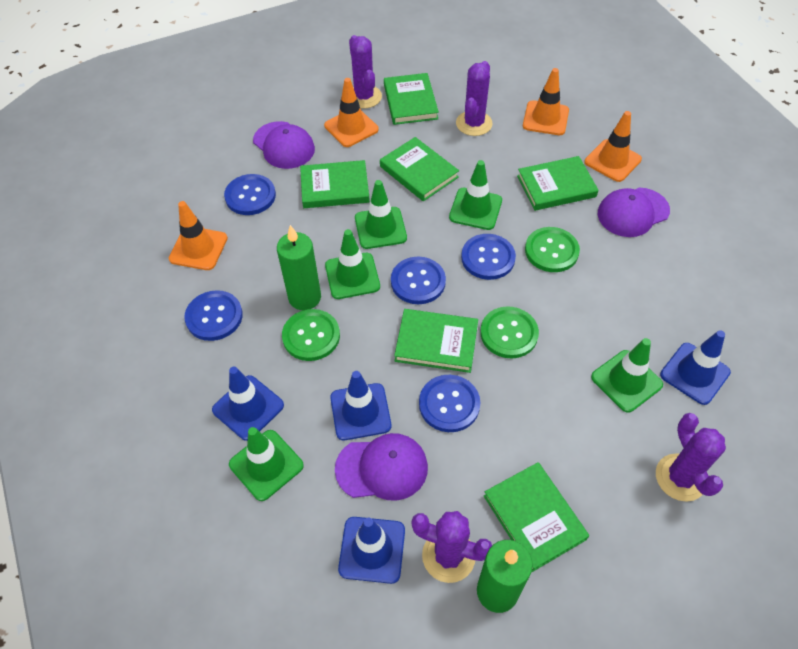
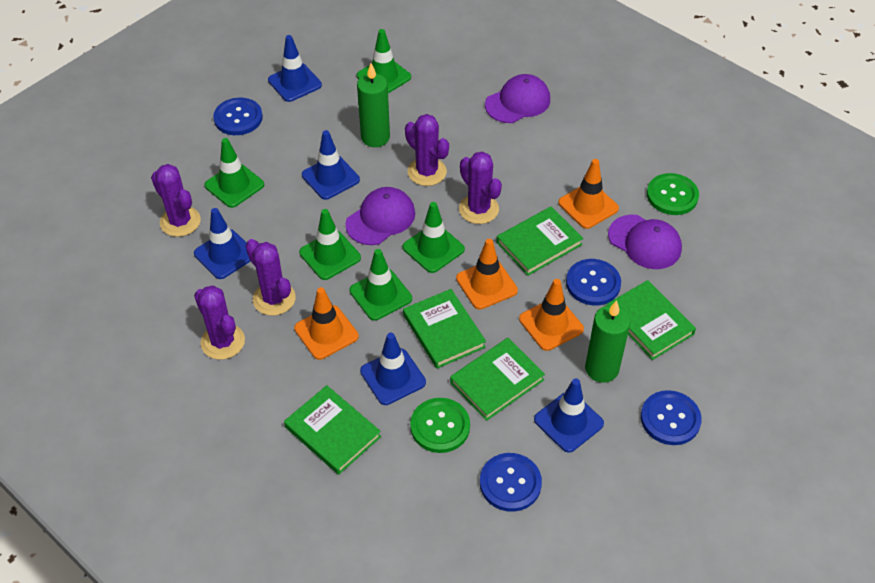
blue button: 5 -> 4
blue traffic cone: 4 -> 5
green book: 6 -> 5
green button: 3 -> 2
purple cactus: 4 -> 5

